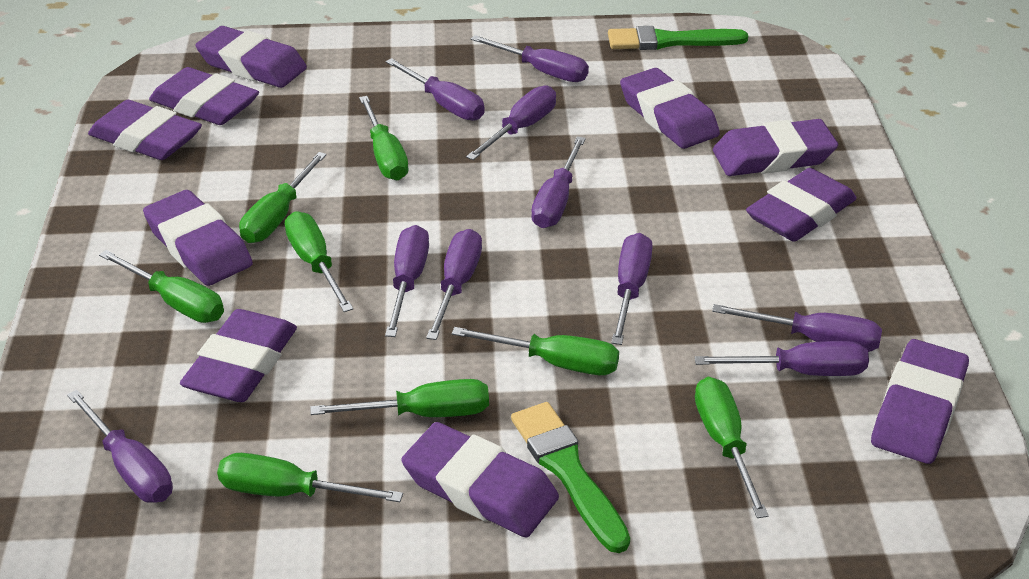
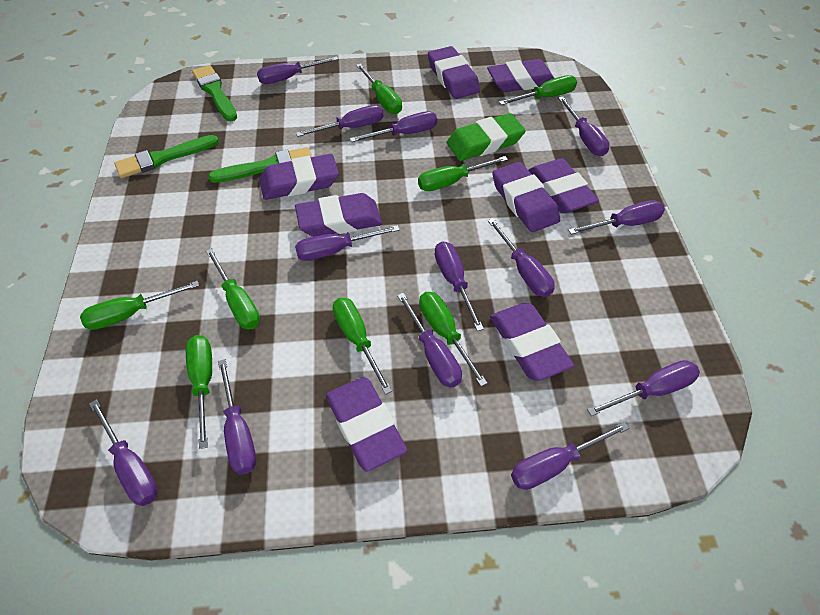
green brush: 2 -> 3
green eraser: 0 -> 1
purple eraser: 10 -> 8
purple screwdriver: 10 -> 13

